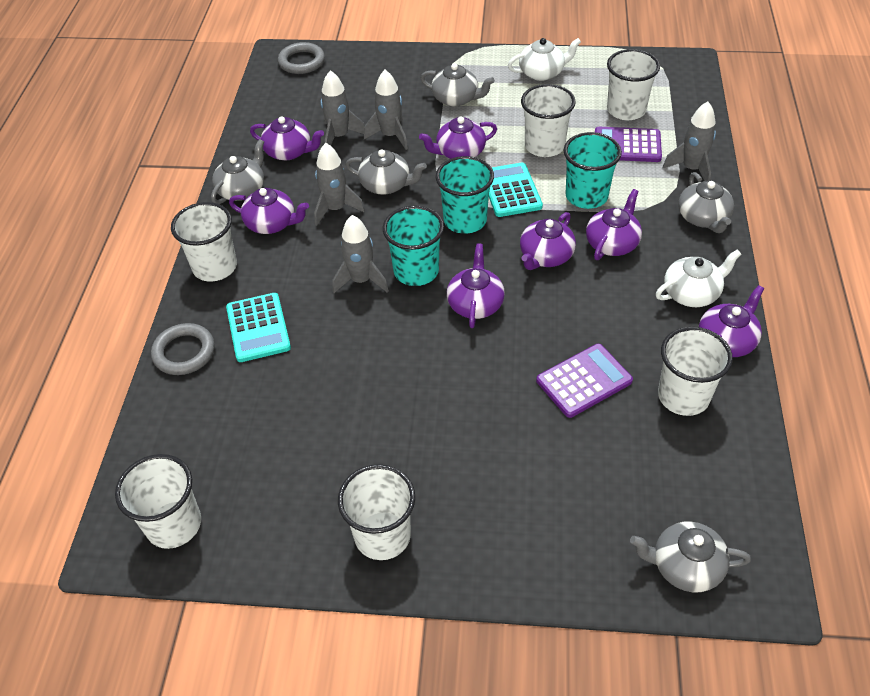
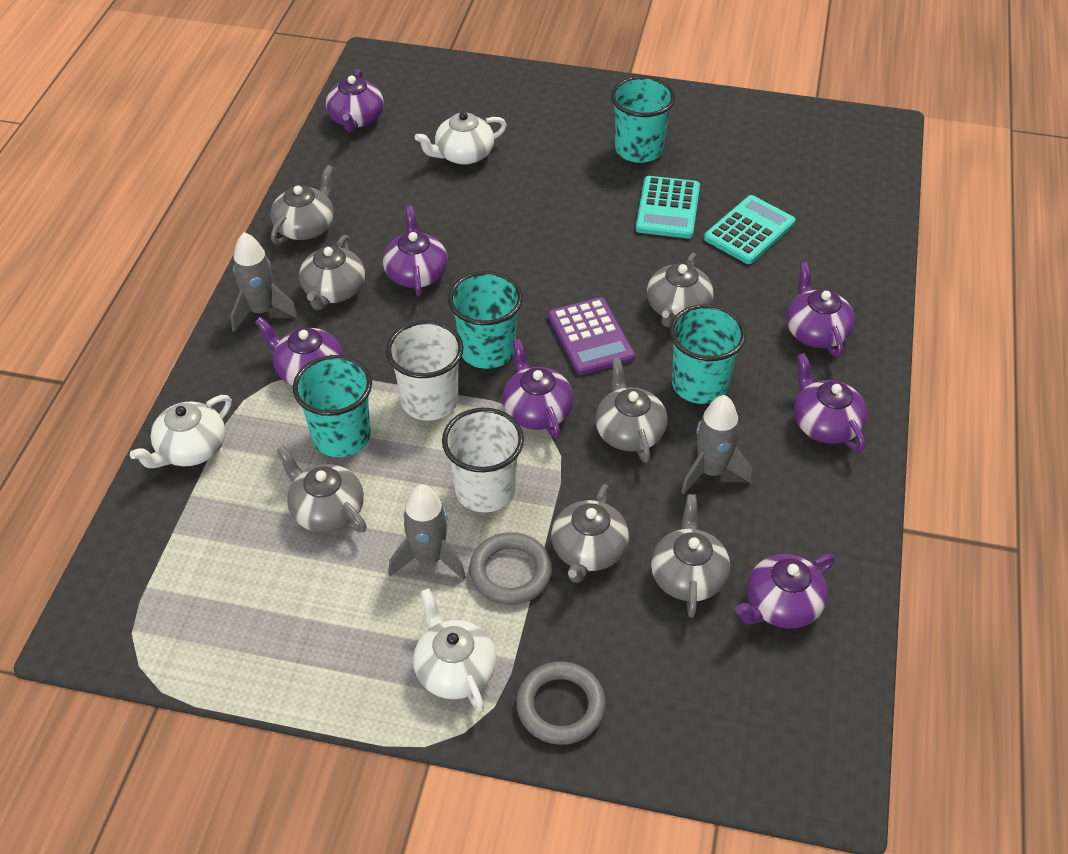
grey rocket: 5 -> 3
grey teapot: 5 -> 7
purple calculator: 2 -> 1
turquoise cup: 3 -> 4
white cup: 6 -> 2
white teapot: 2 -> 3

